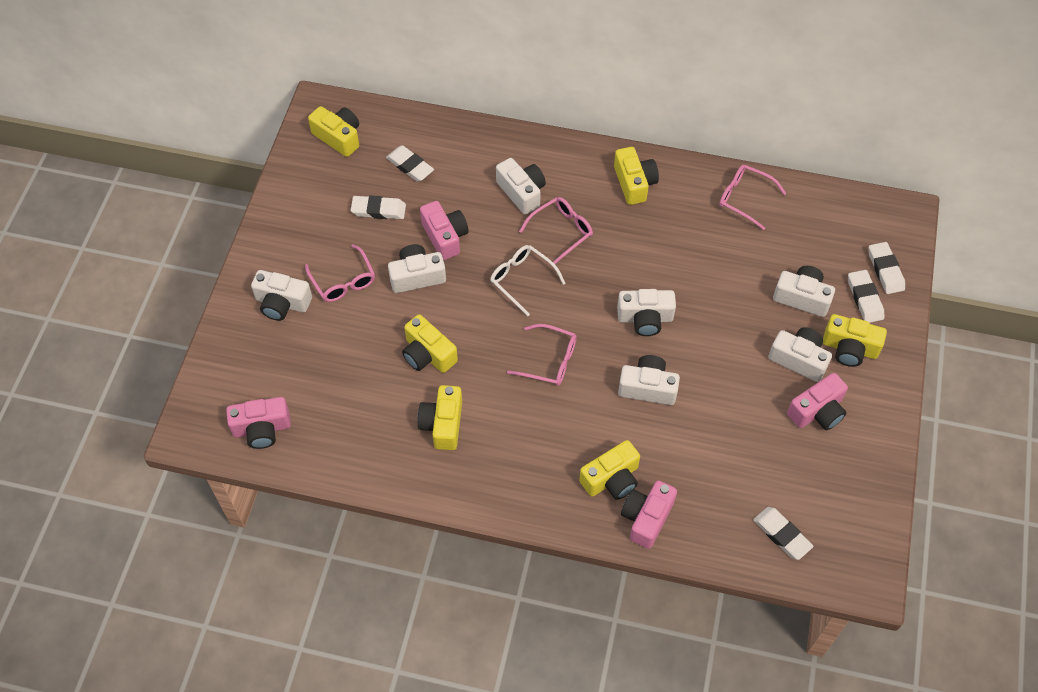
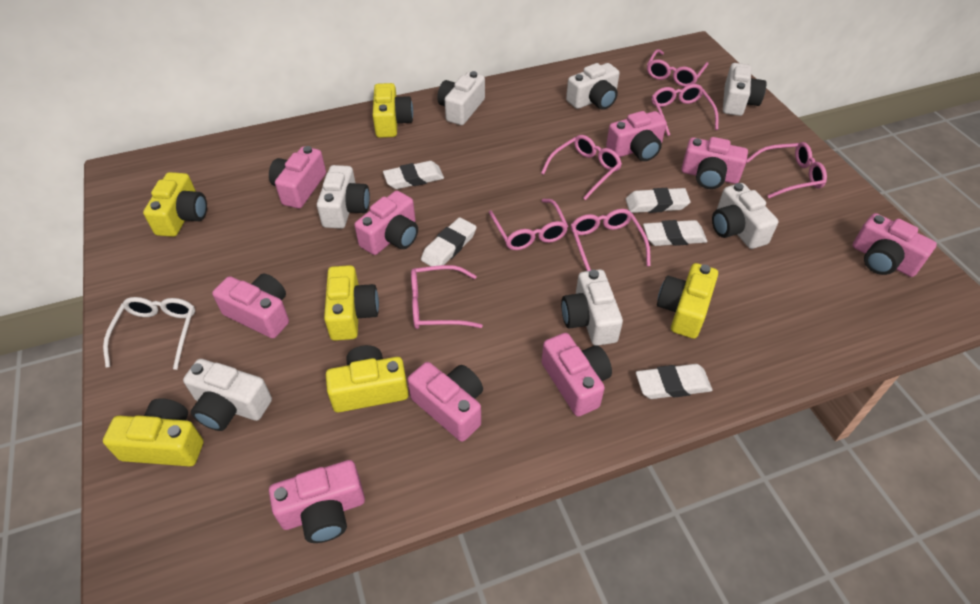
pink camera: 4 -> 9
pink glasses: 4 -> 7

